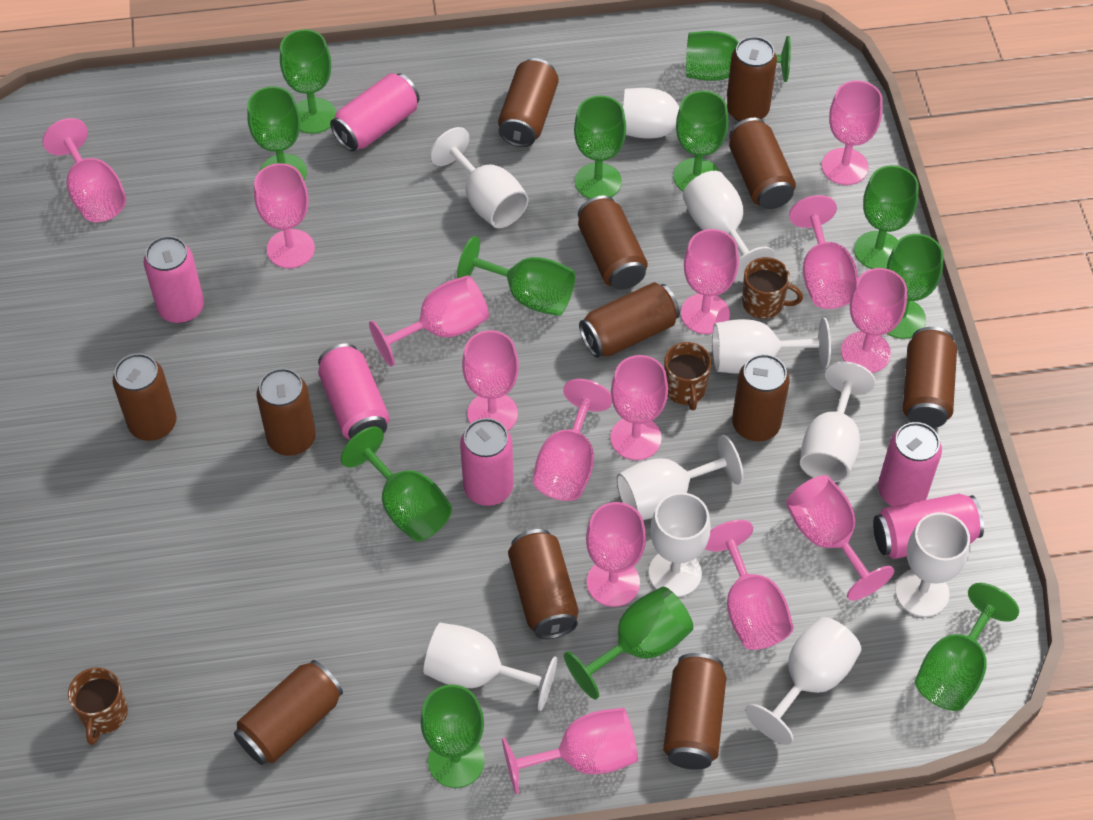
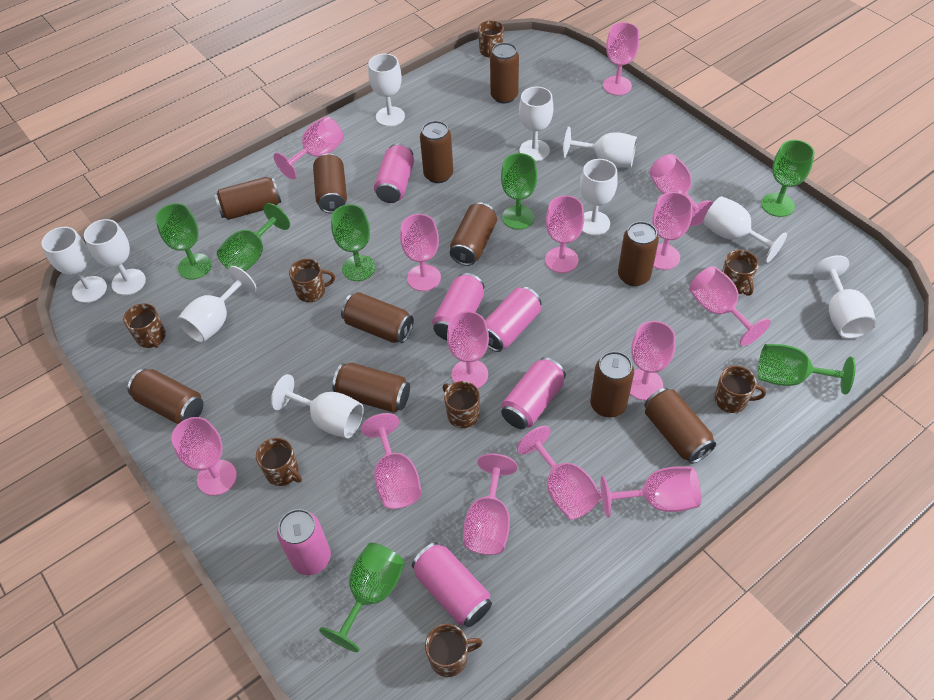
brown can: 12 -> 11
brown mug: 3 -> 8
green goblet: 12 -> 7

